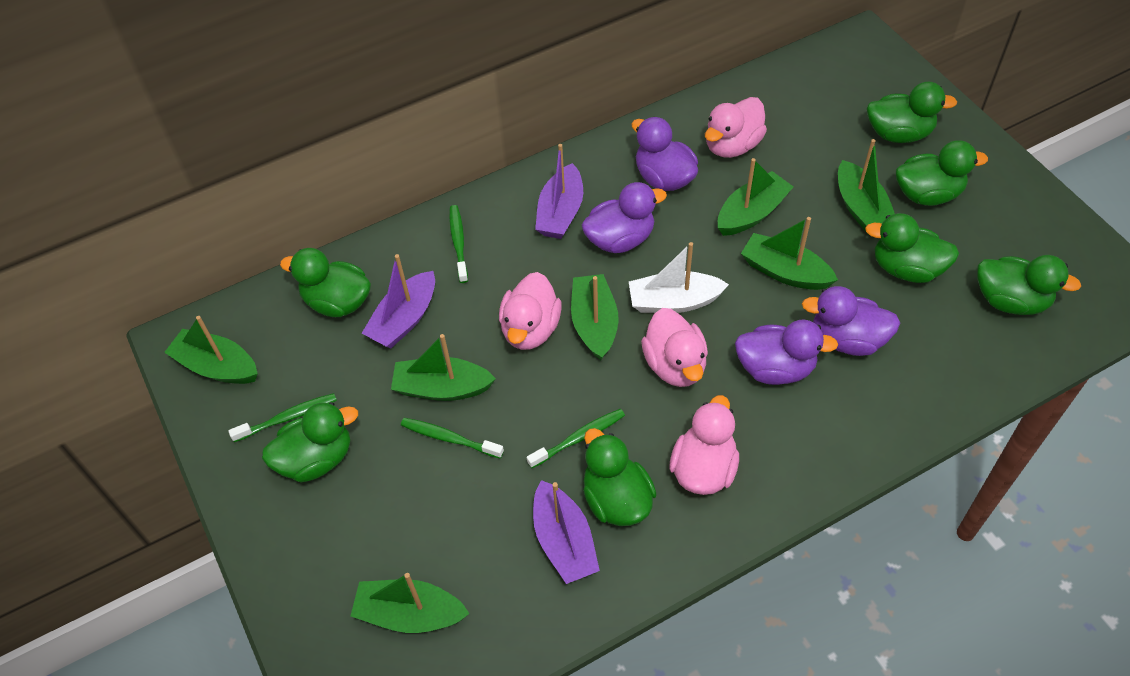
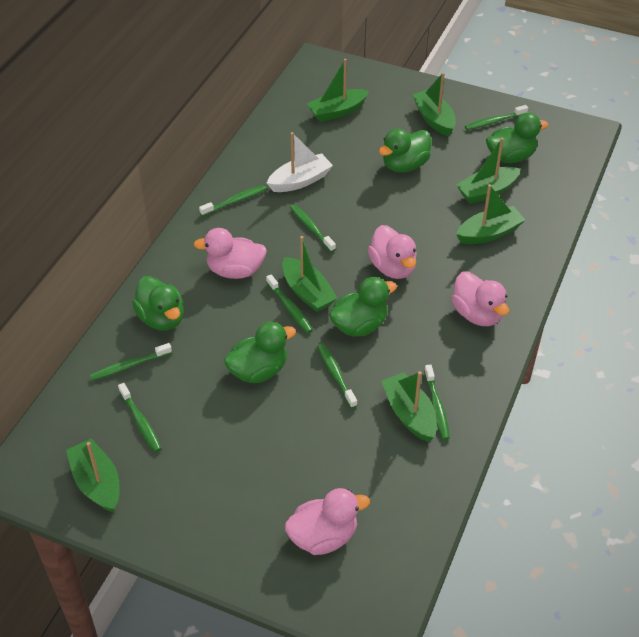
green duck: 7 -> 5
green toothbrush: 4 -> 8
purple boat: 3 -> 0
purple duck: 4 -> 0

